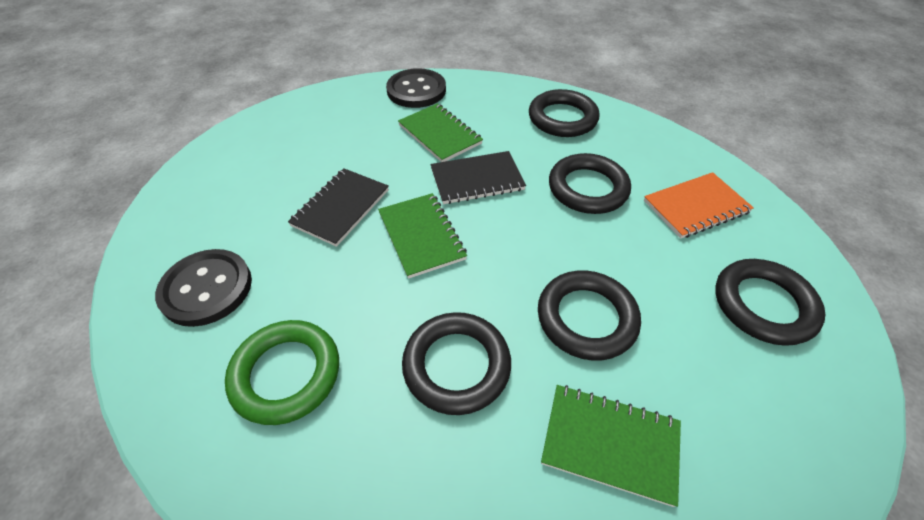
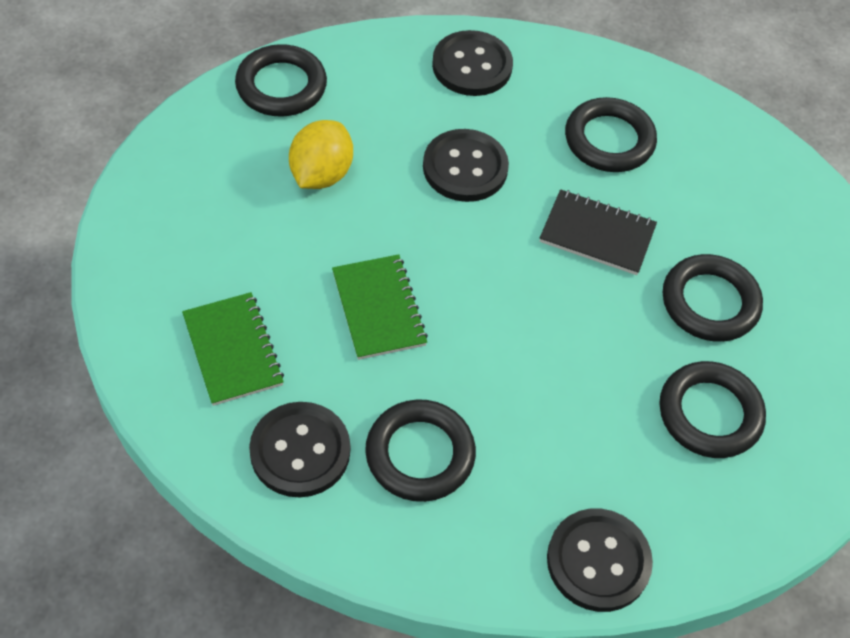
black button: 2 -> 4
black notebook: 2 -> 1
green notebook: 3 -> 2
green ring: 1 -> 0
orange notebook: 1 -> 0
yellow lemon: 0 -> 1

